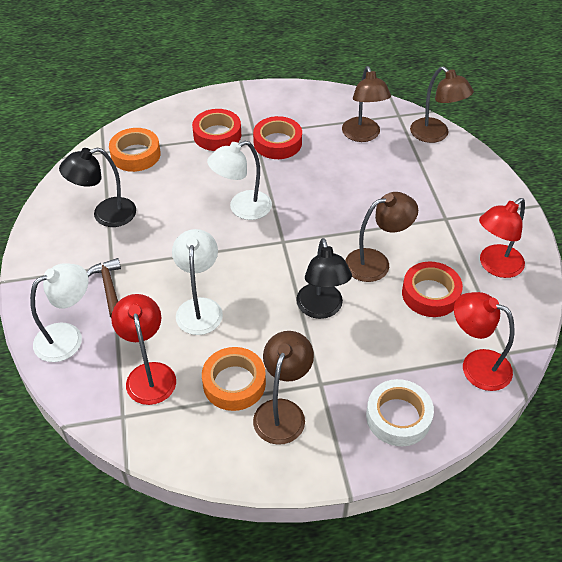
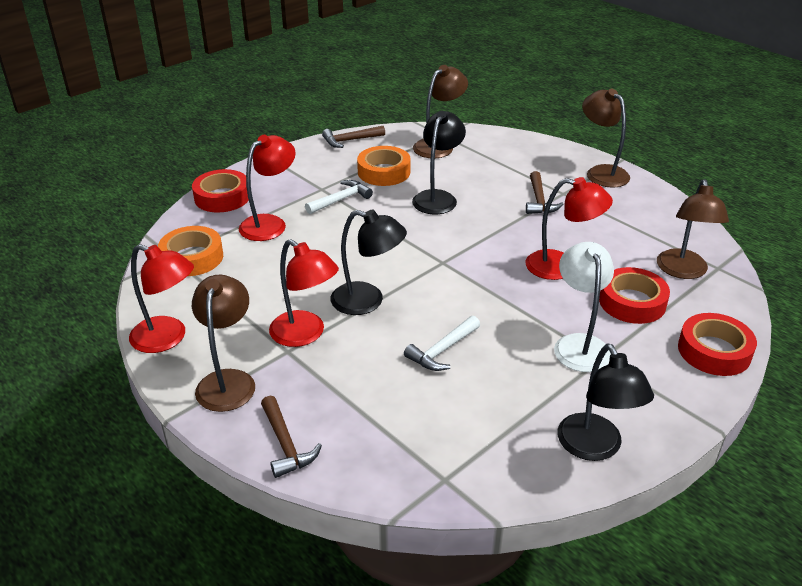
black lamp: 2 -> 3
brown hammer: 1 -> 3
red lamp: 3 -> 4
white hammer: 0 -> 2
white lamp: 3 -> 1
white tape: 1 -> 0

